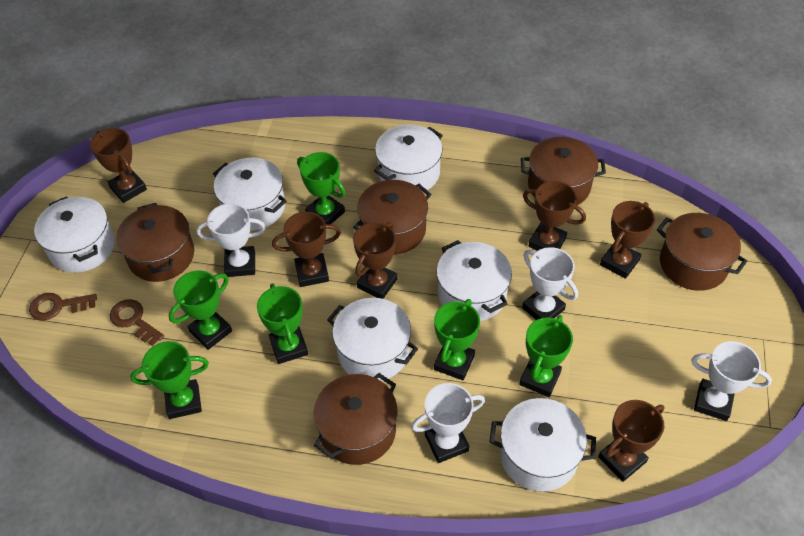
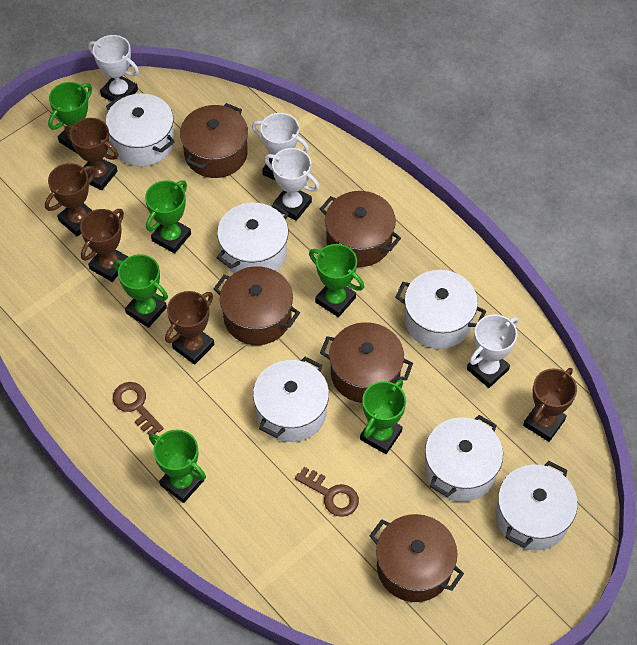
brown trophy: 6 -> 5

